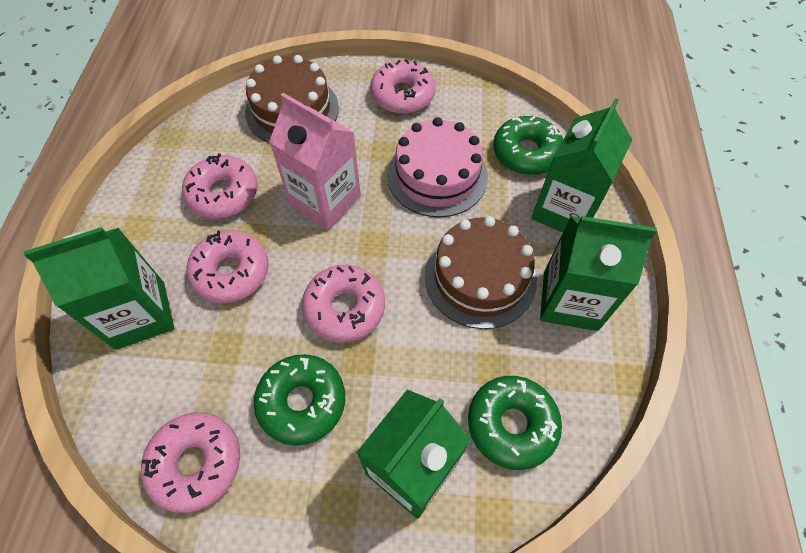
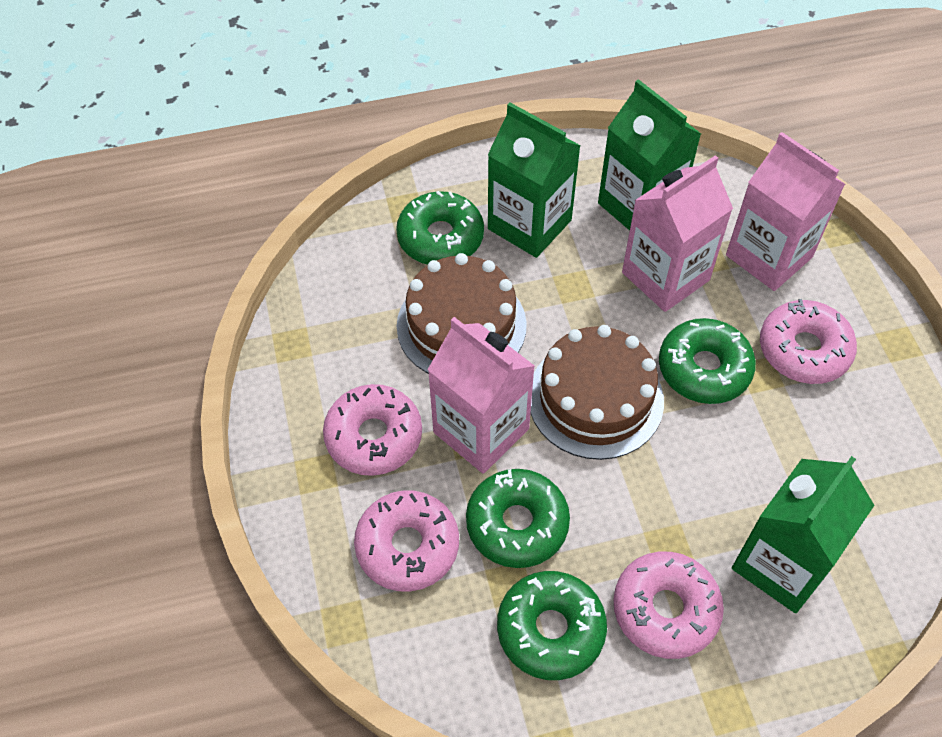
green carton: 4 -> 3
green donut: 3 -> 4
pink cake: 1 -> 0
pink carton: 1 -> 3
pink donut: 5 -> 4

